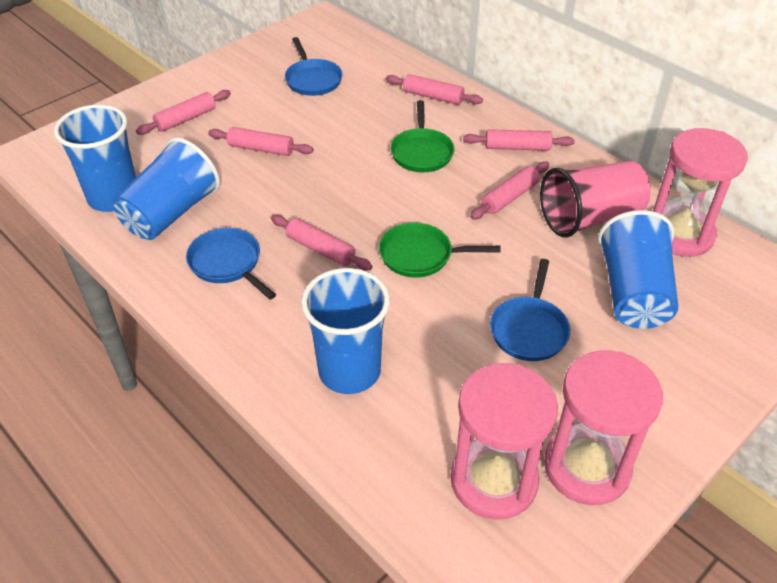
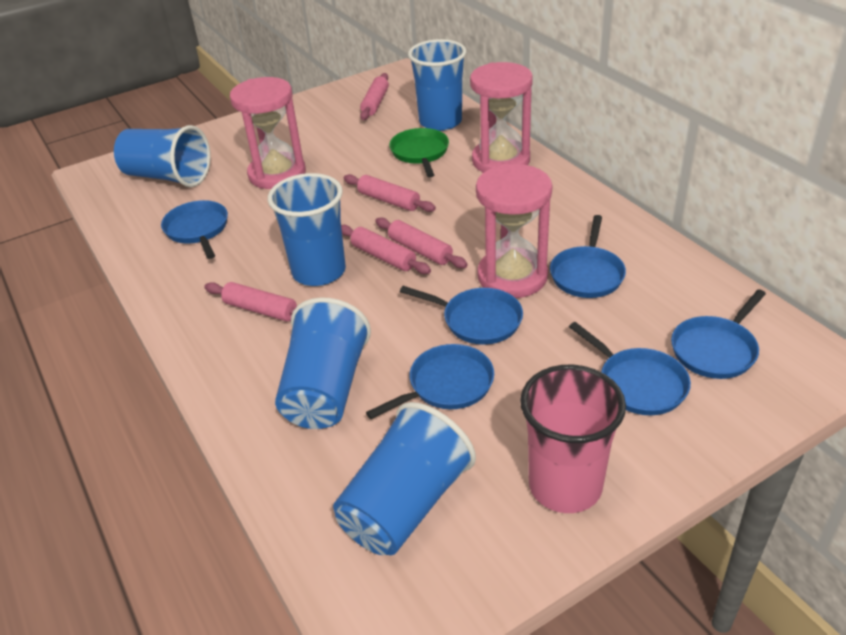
blue cup: 4 -> 5
blue pan: 3 -> 6
green pan: 2 -> 1
pink rolling pin: 6 -> 5

